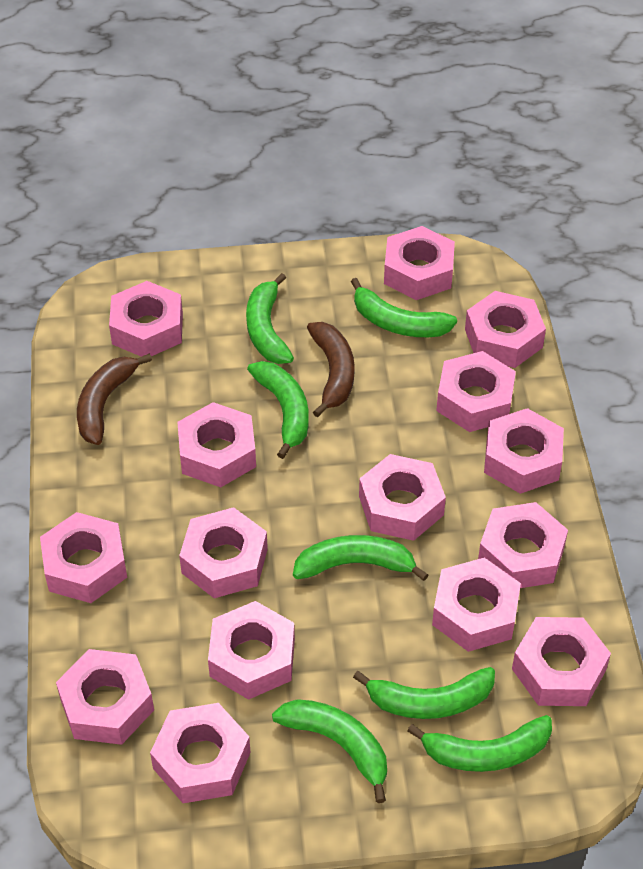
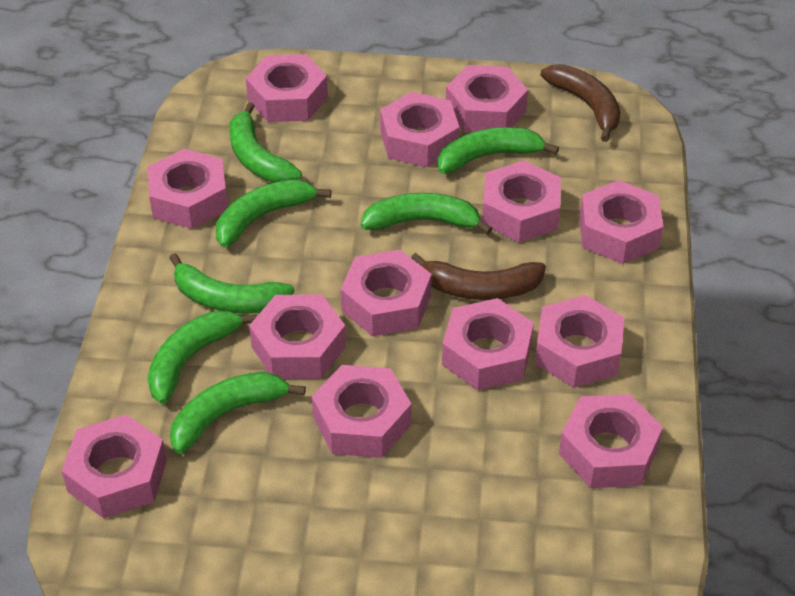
pink nut: 15 -> 13

